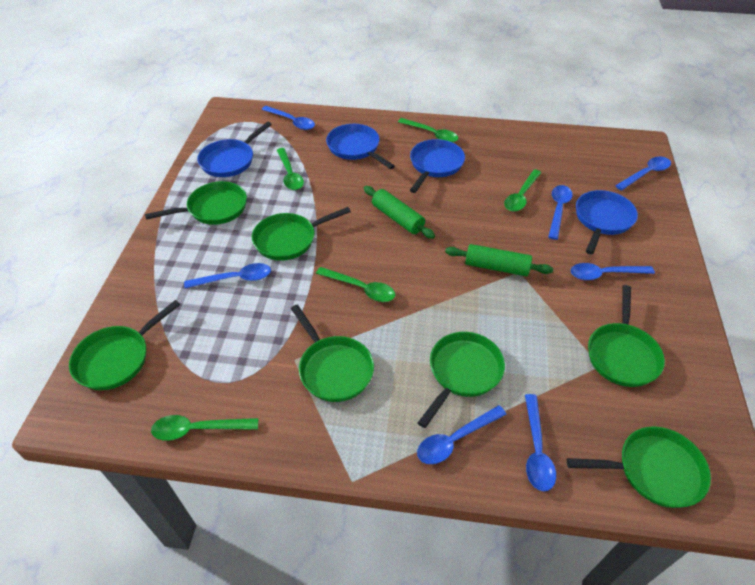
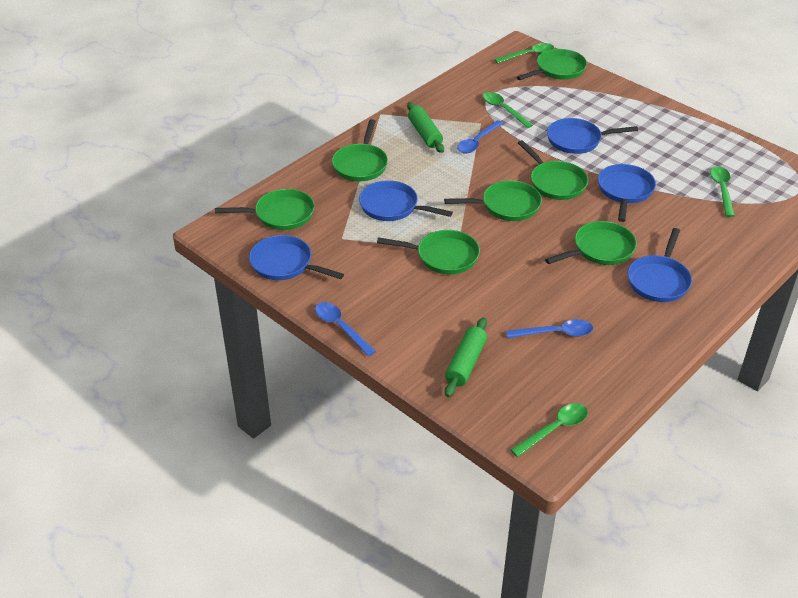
blue pan: 4 -> 5
blue spoon: 7 -> 3
green spoon: 5 -> 4

